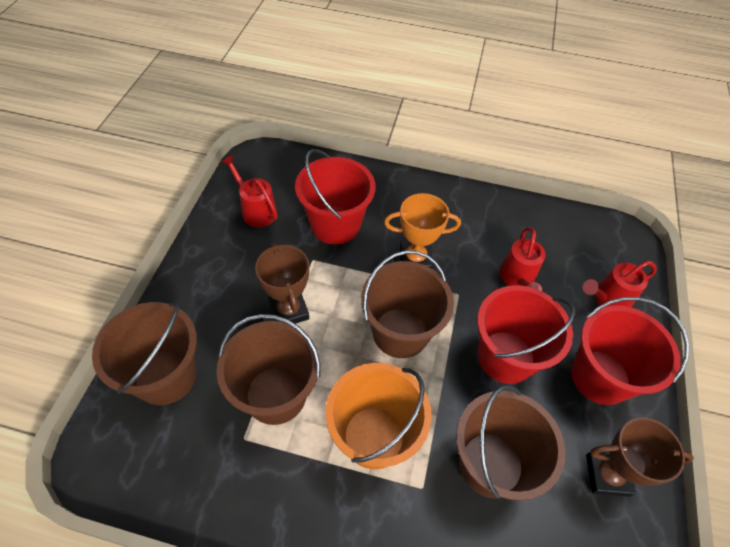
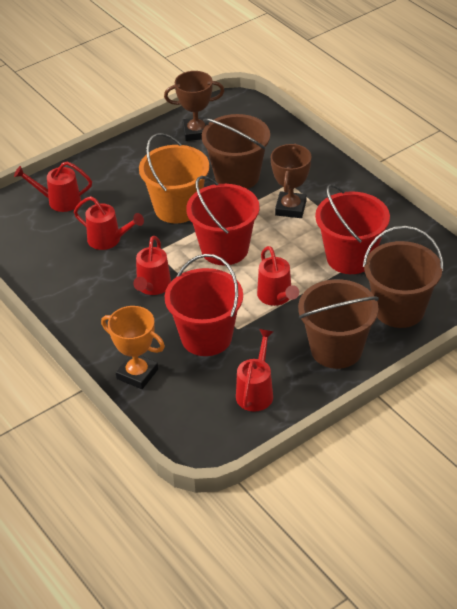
brown bucket: 4 -> 3
red watering can: 3 -> 5

